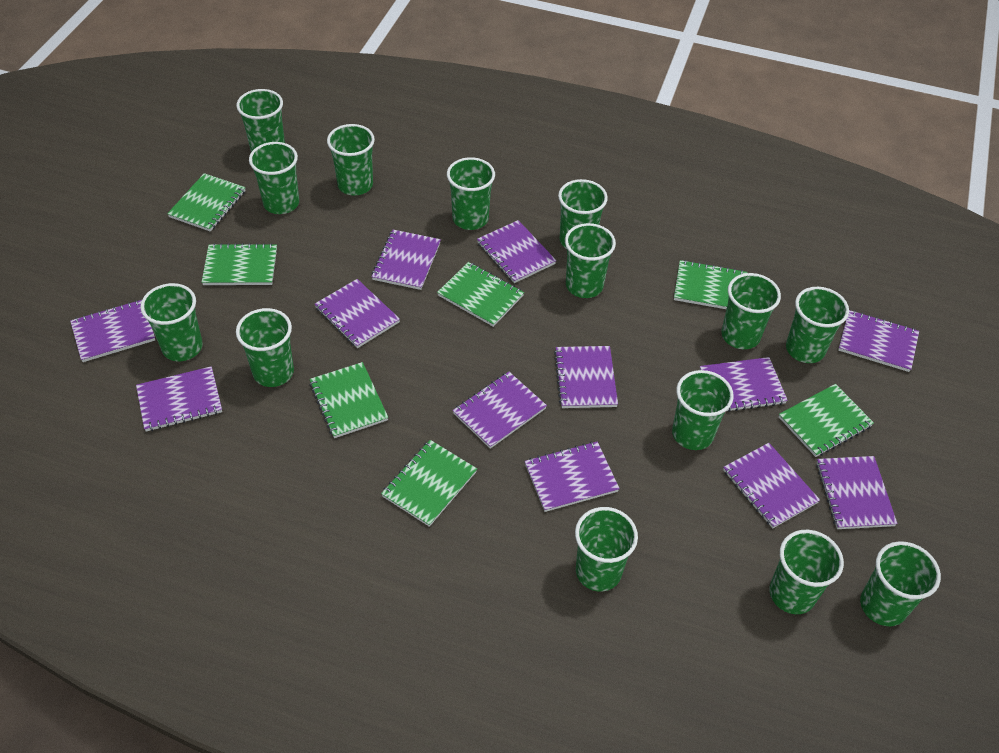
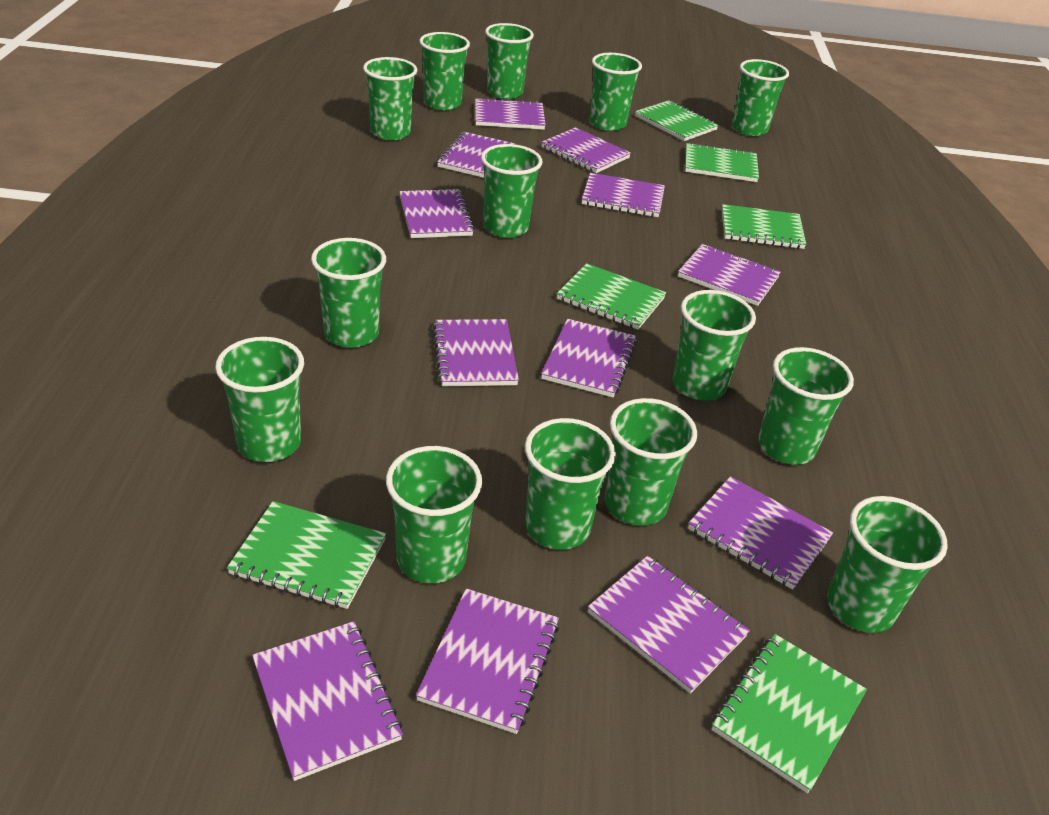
green notebook: 7 -> 6

